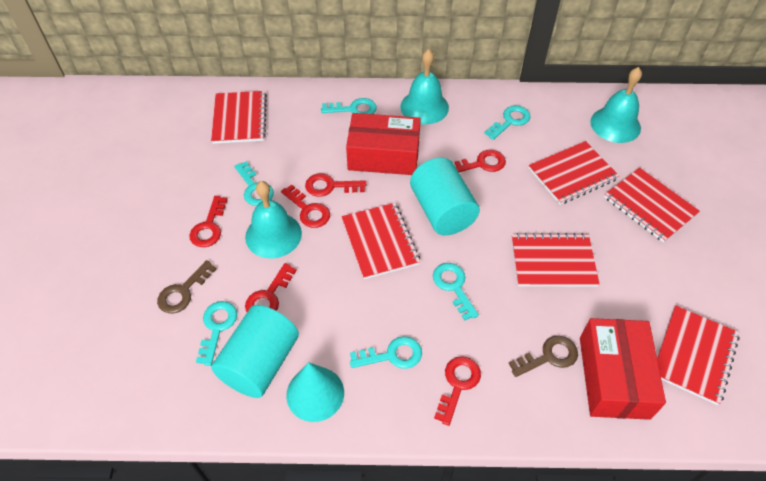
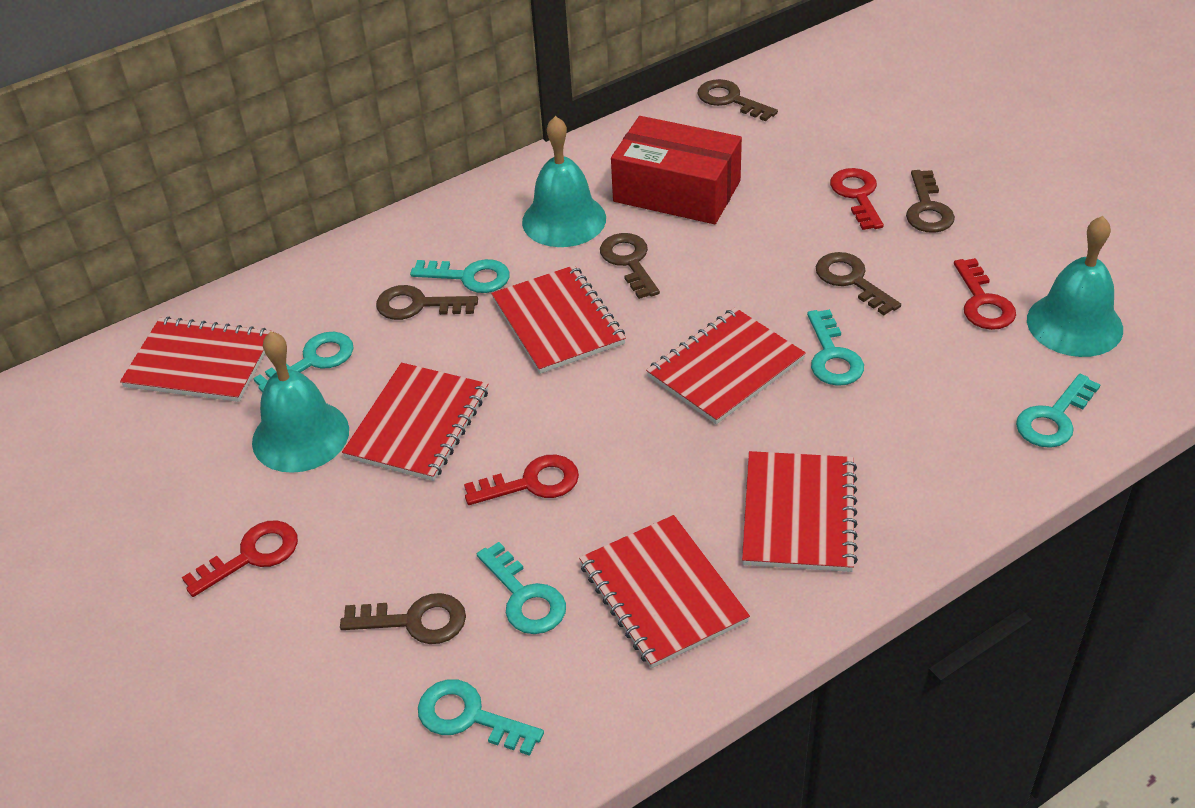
brown key: 2 -> 6
red box: 2 -> 1
red key: 6 -> 4
turquoise cone: 1 -> 0
turquoise cylinder: 2 -> 0

